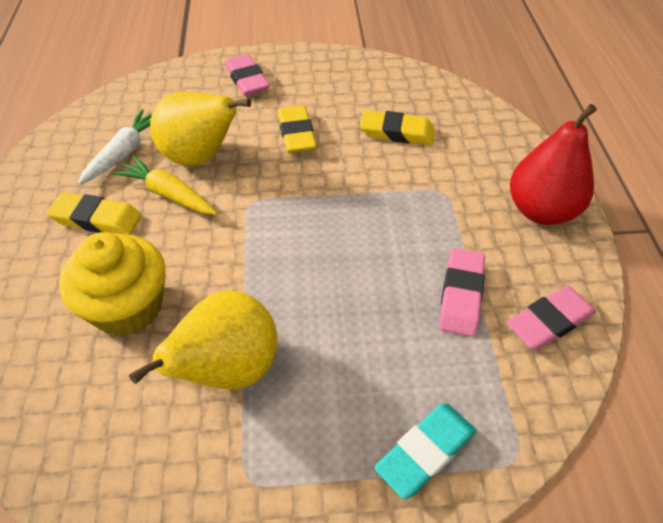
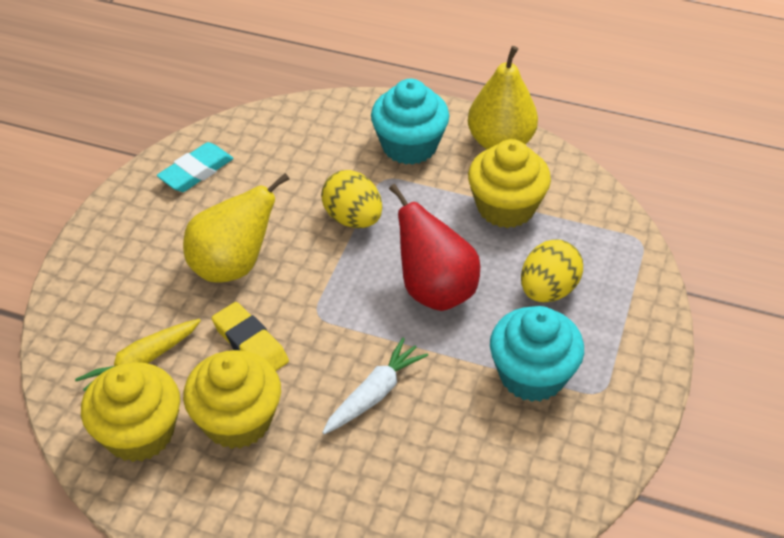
pink eraser: 3 -> 0
turquoise cupcake: 0 -> 2
yellow cupcake: 1 -> 3
yellow egg: 0 -> 2
yellow eraser: 3 -> 1

